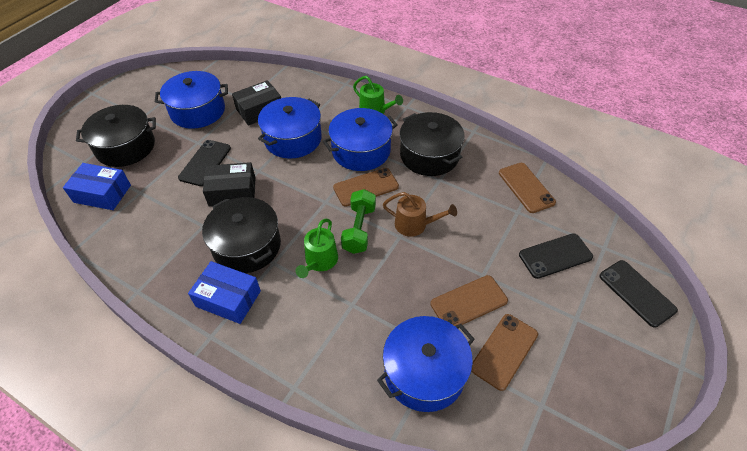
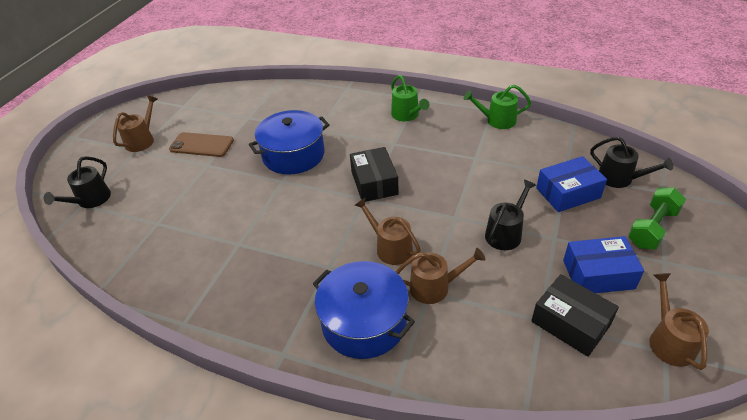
black phone: 3 -> 0
black pot: 3 -> 0
black watering can: 0 -> 3
blue pot: 4 -> 2
brown phone: 4 -> 1
brown watering can: 1 -> 4

